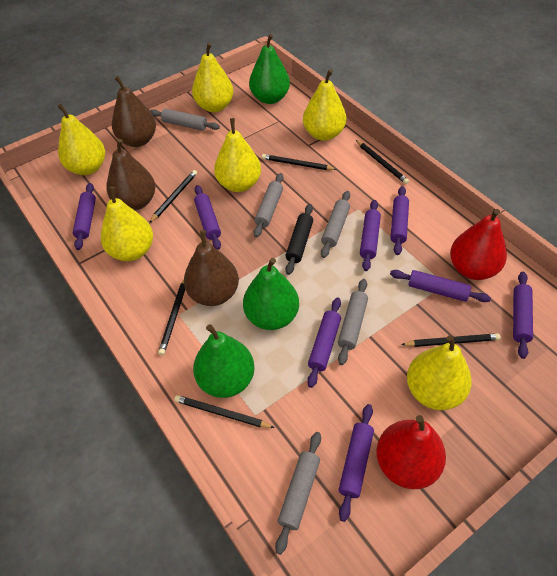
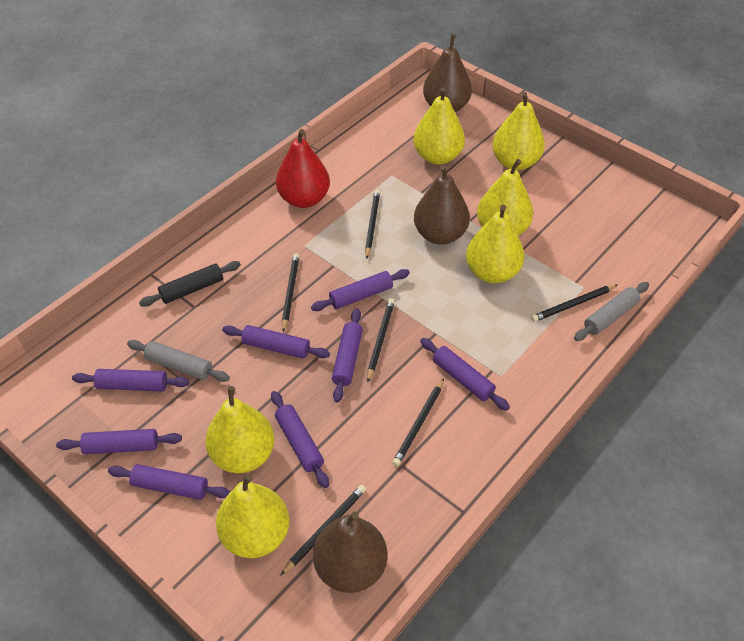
green pear: 3 -> 0
grey rolling pin: 5 -> 2
red pear: 2 -> 1

